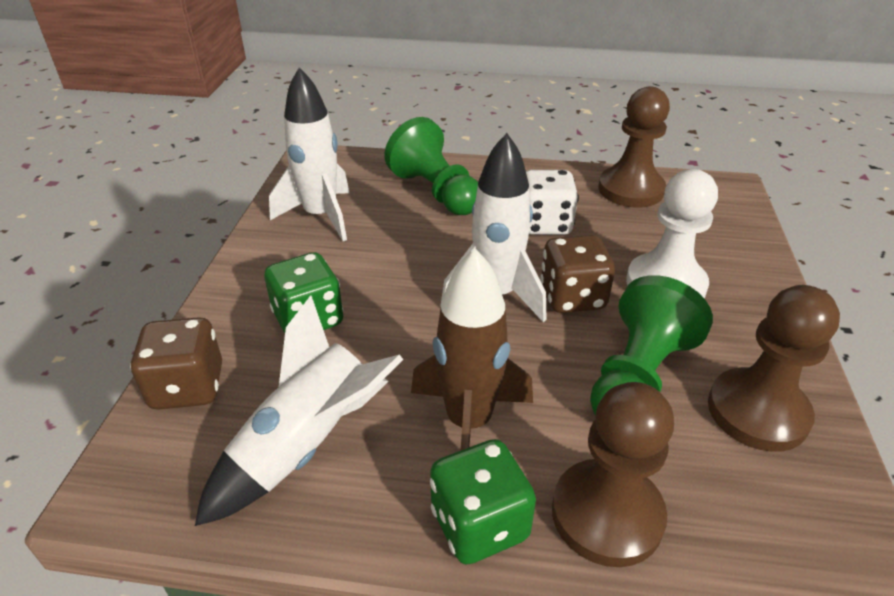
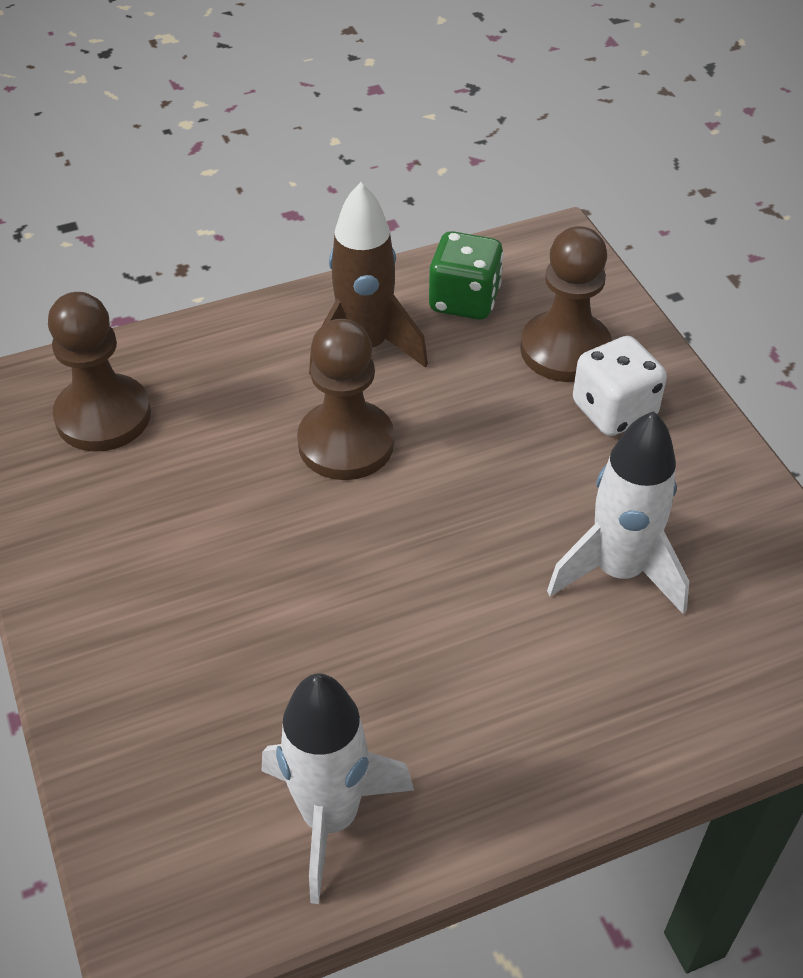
brown dice: 2 -> 0
green dice: 2 -> 1
green pawn: 2 -> 0
white pawn: 1 -> 0
white rocket: 3 -> 2

